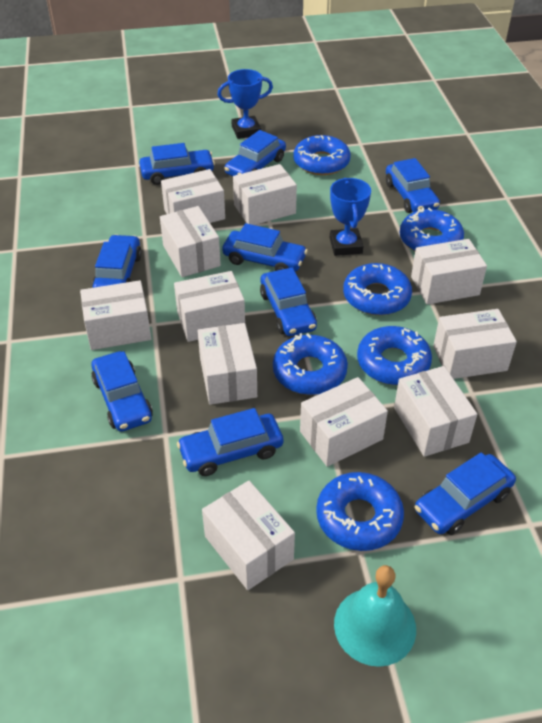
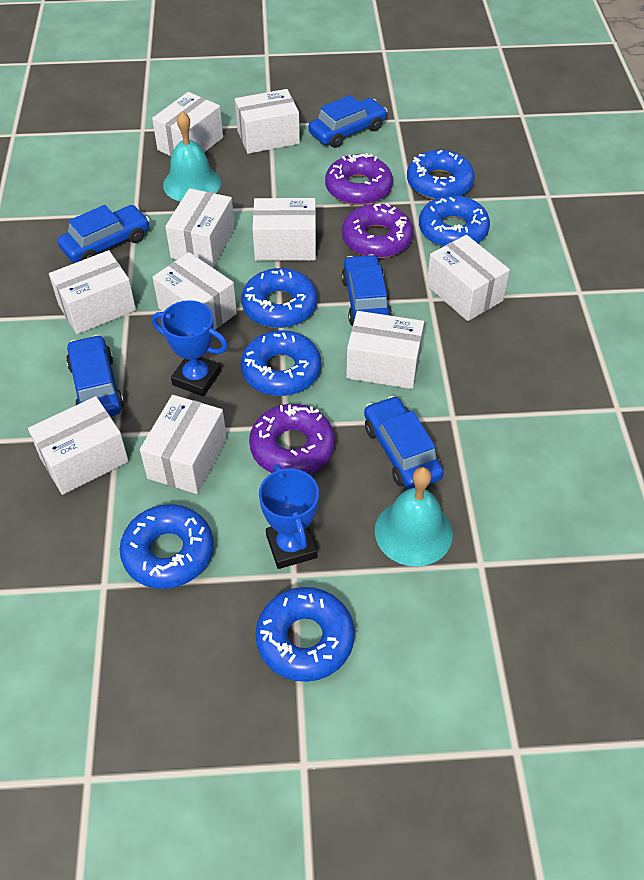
blue car: 9 -> 5
purple donut: 0 -> 3
turquoise bell: 1 -> 2
white box: 11 -> 10

